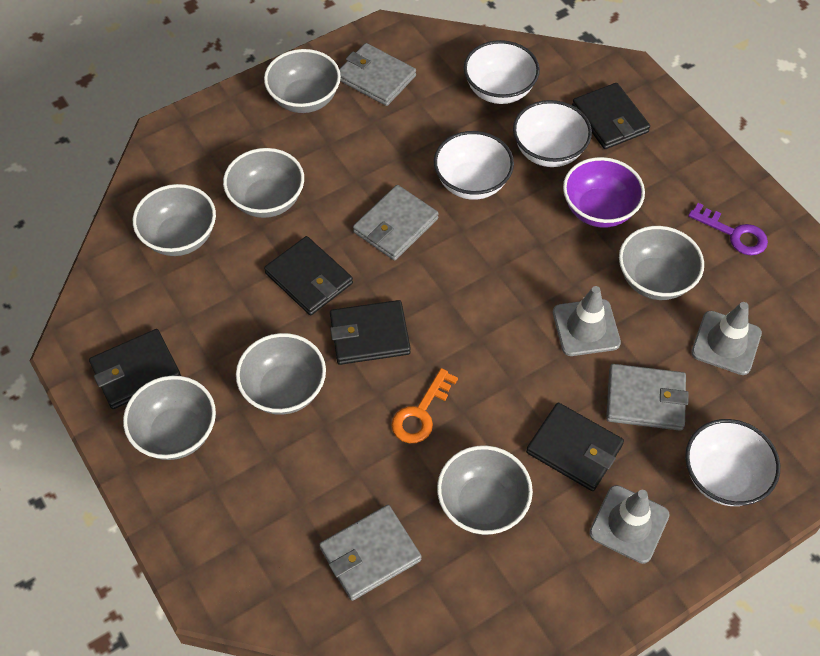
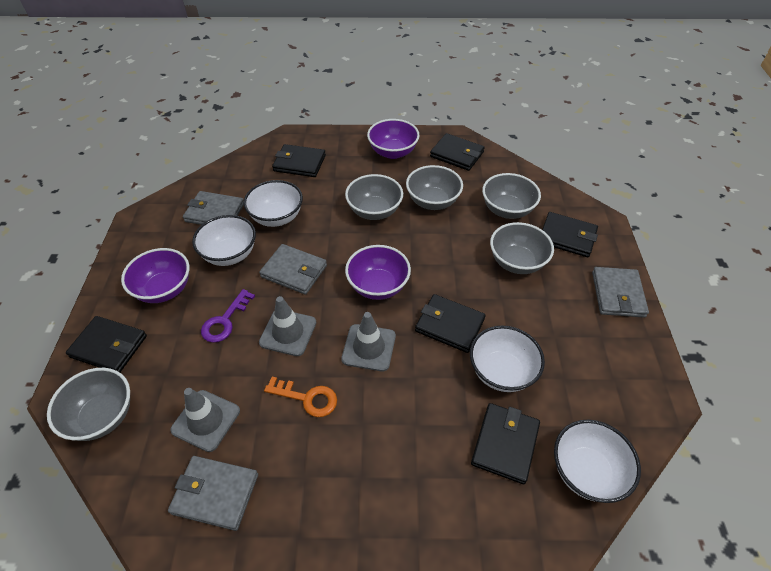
black wallet: 5 -> 6
grey bowl: 7 -> 5
purple bowl: 1 -> 3

